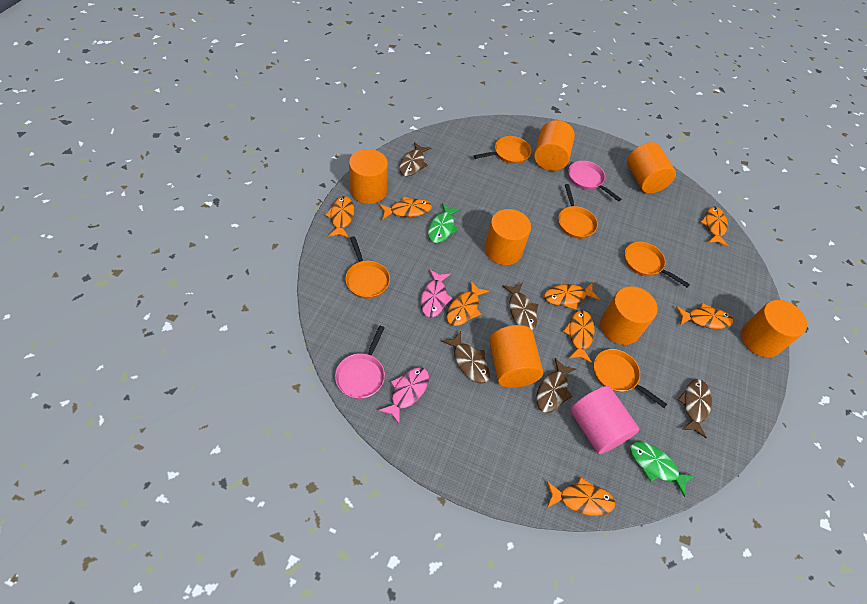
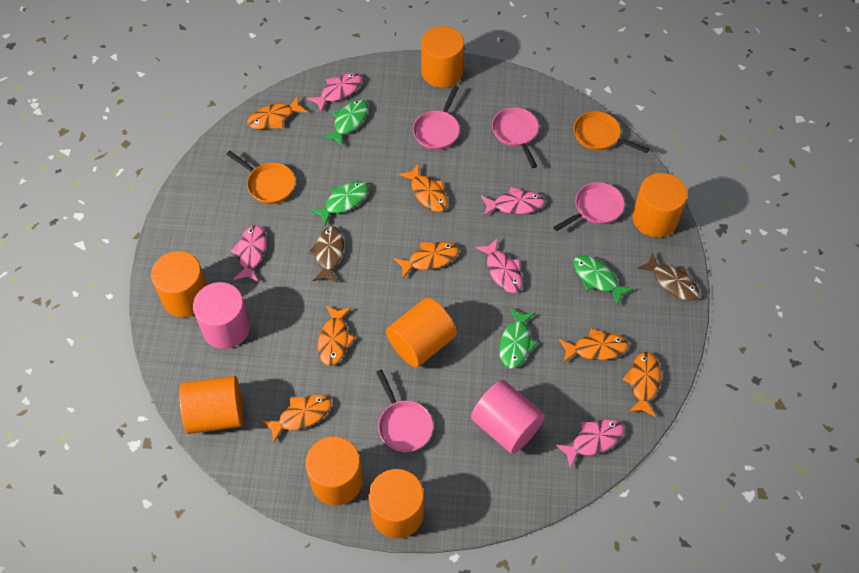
brown fish: 5 -> 2
green fish: 2 -> 4
orange fish: 8 -> 7
orange pan: 5 -> 2
pink cylinder: 1 -> 2
pink fish: 2 -> 5
pink pan: 2 -> 4

